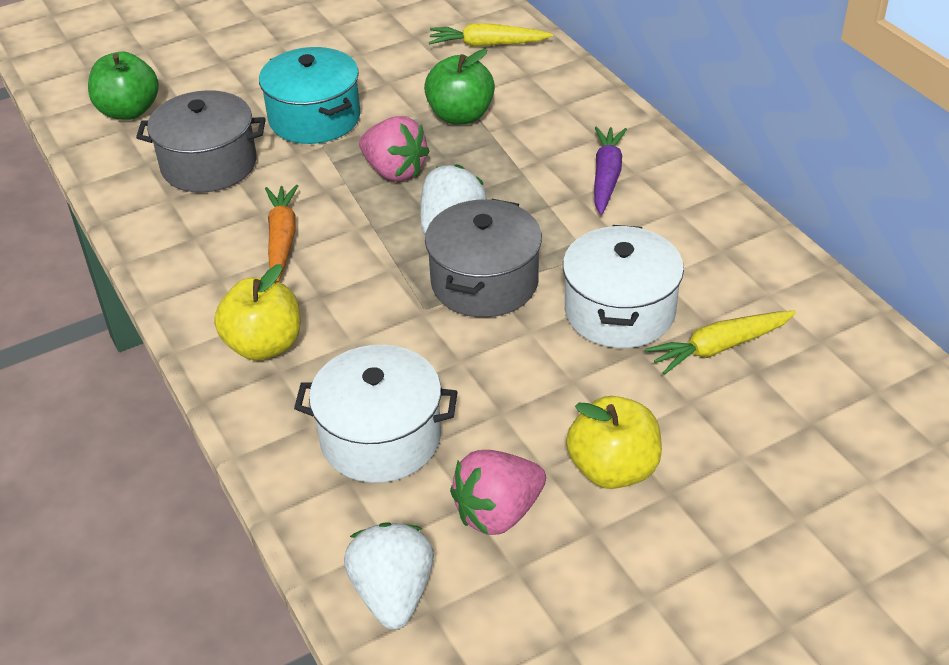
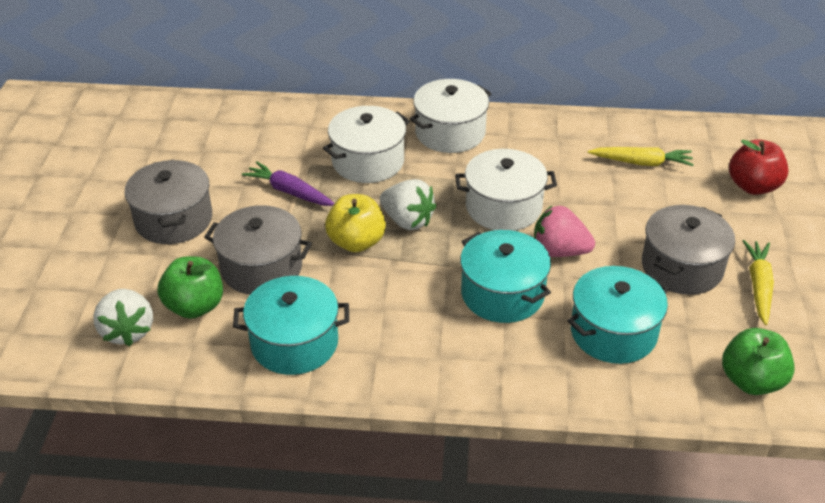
grey pot: 2 -> 3
orange carrot: 1 -> 0
pink strawberry: 2 -> 1
red apple: 0 -> 1
turquoise pot: 1 -> 3
white pot: 2 -> 3
yellow apple: 2 -> 1

